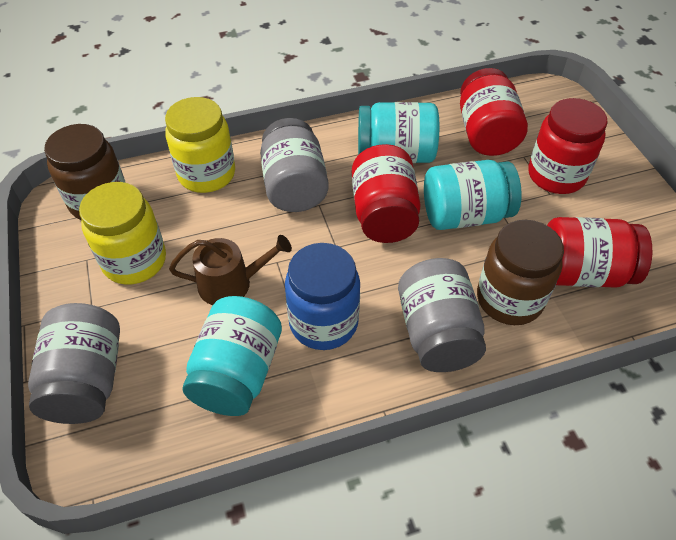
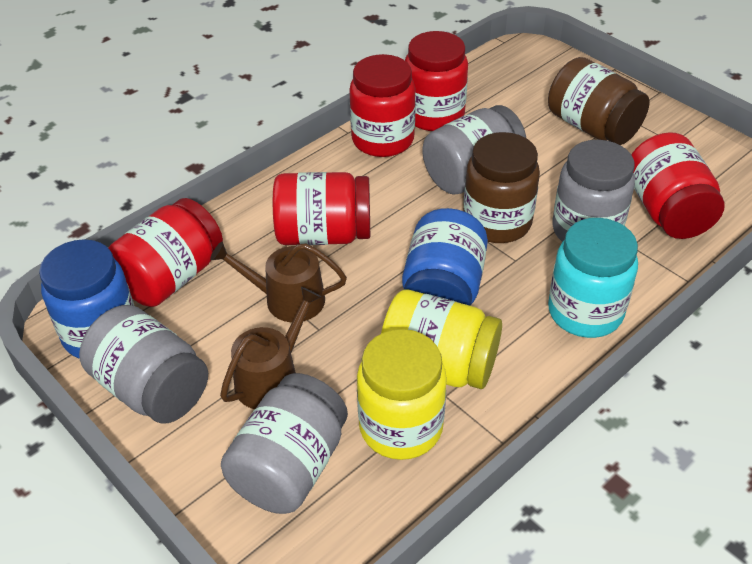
blue jar: 1 -> 2
brown watering can: 1 -> 2
grey jar: 3 -> 4
red jar: 4 -> 5
turquoise jar: 3 -> 1

